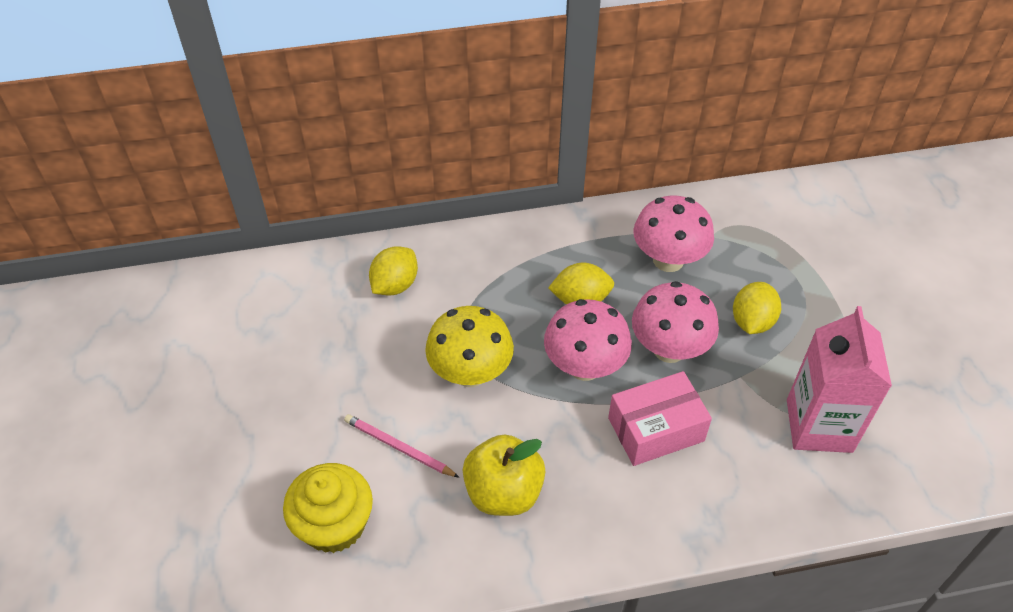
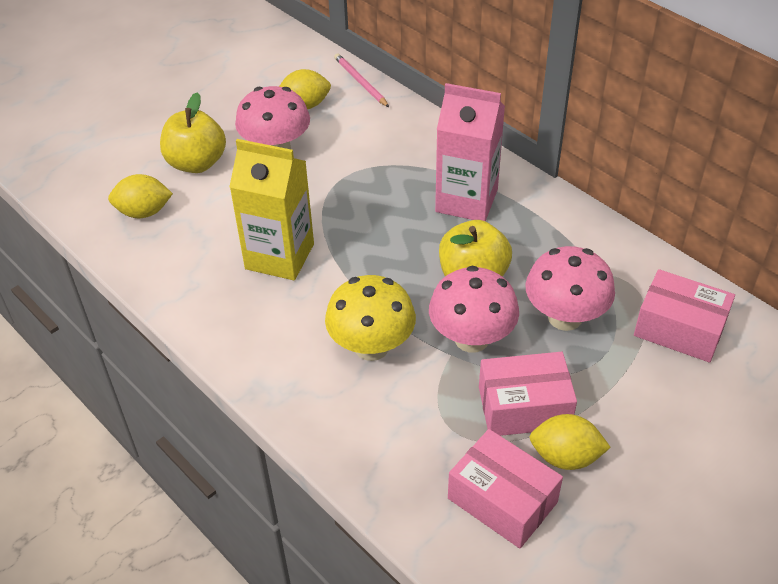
pink box: 1 -> 3
yellow apple: 1 -> 2
yellow carton: 0 -> 1
yellow cupcake: 1 -> 0

